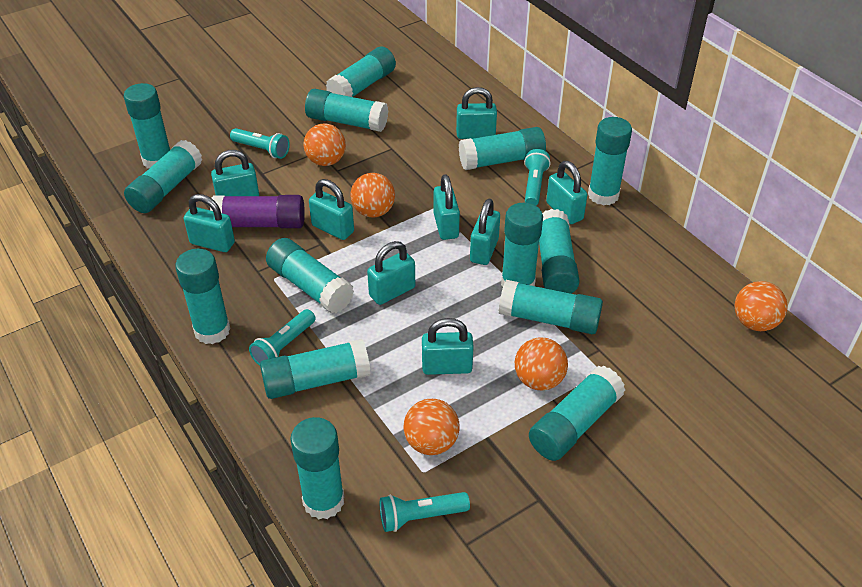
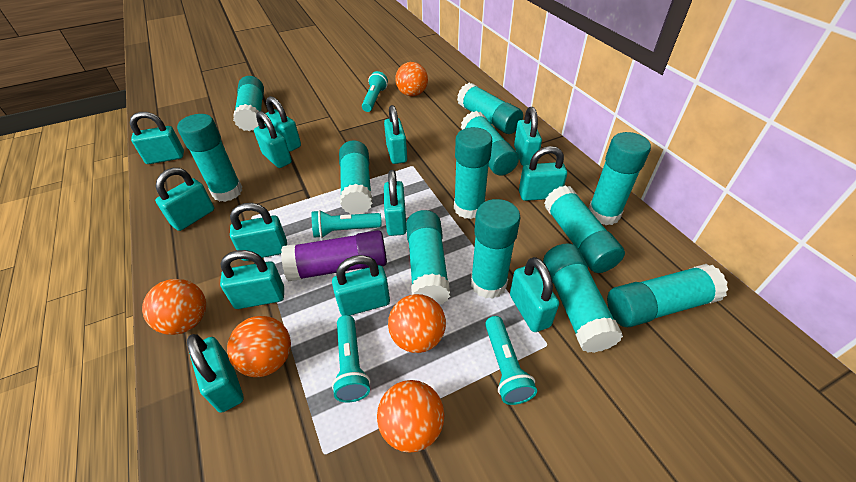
turquoise glue stick: 14 -> 12
turquoise padlock: 9 -> 13

